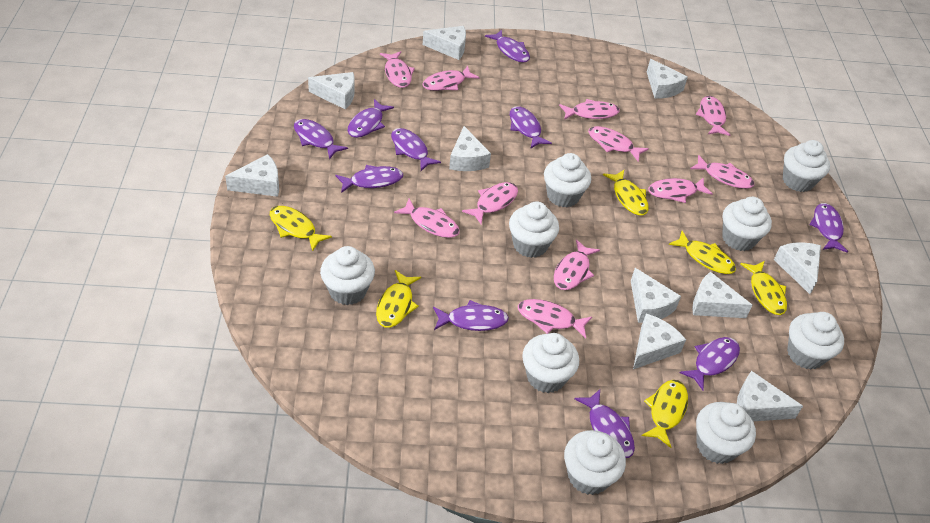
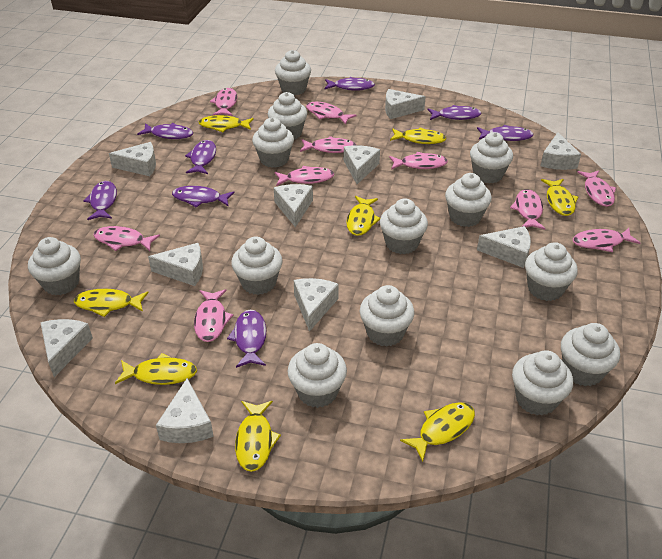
pink fish: 11 -> 10
purple fish: 10 -> 8
white cupcake: 9 -> 13
yellow fish: 6 -> 8

